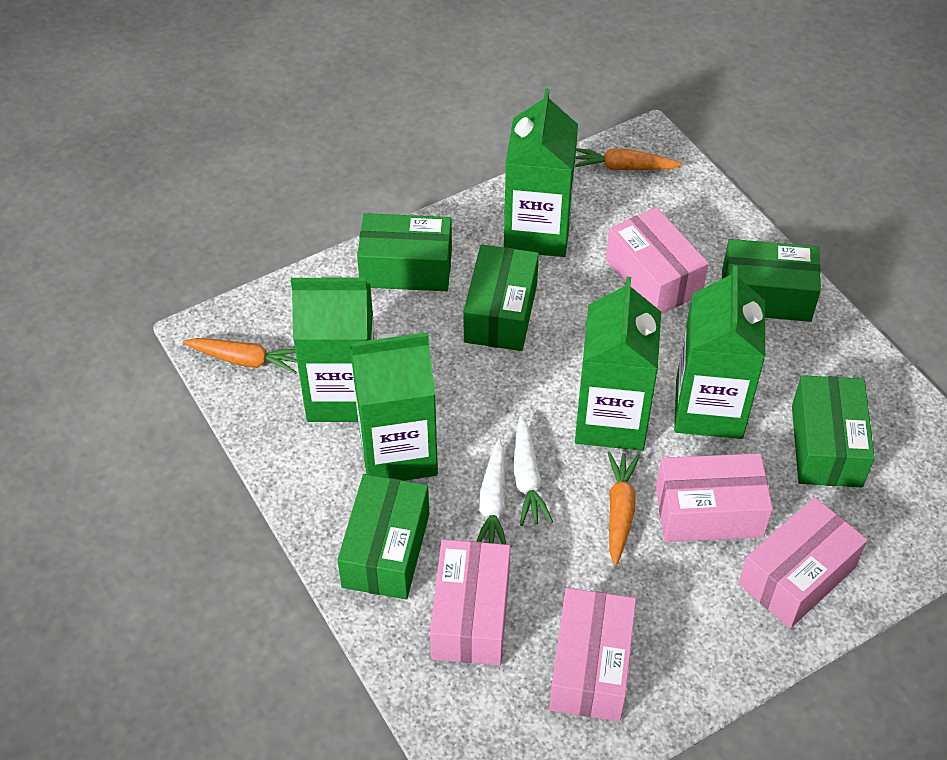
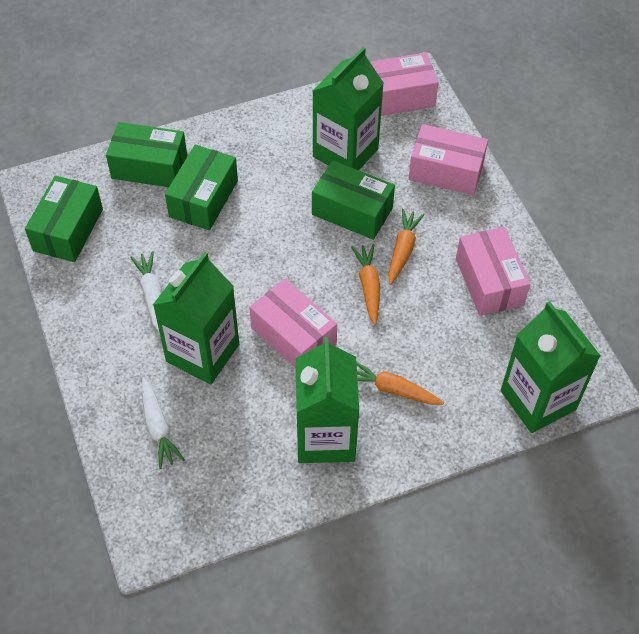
green box: 5 -> 4
green carton: 5 -> 4
pink box: 5 -> 4

